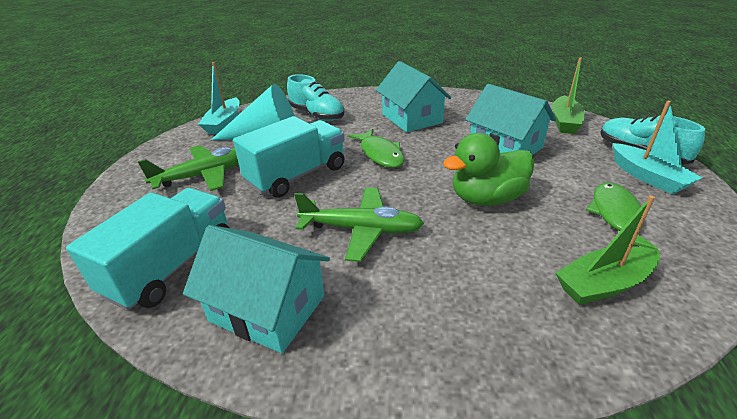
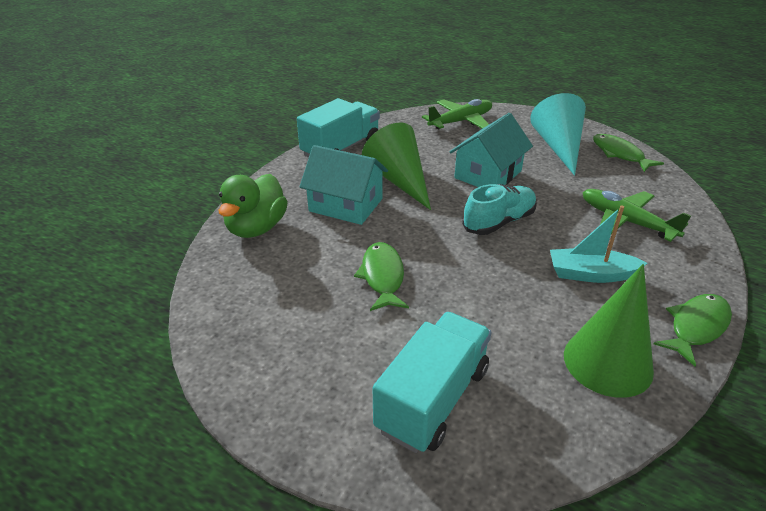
green boat: 2 -> 0
green cone: 0 -> 2
green fish: 2 -> 3
turquoise boat: 2 -> 1
turquoise house: 3 -> 2
turquoise shoe: 2 -> 1

